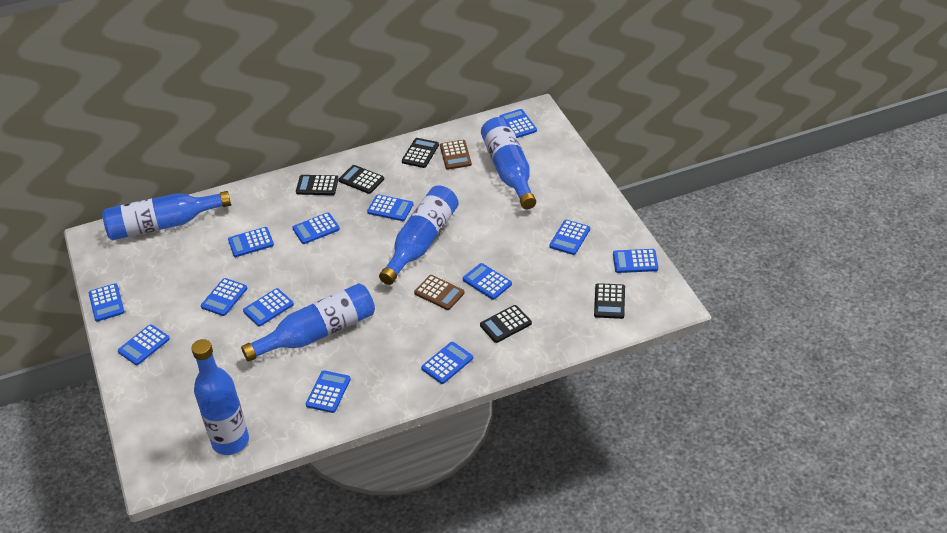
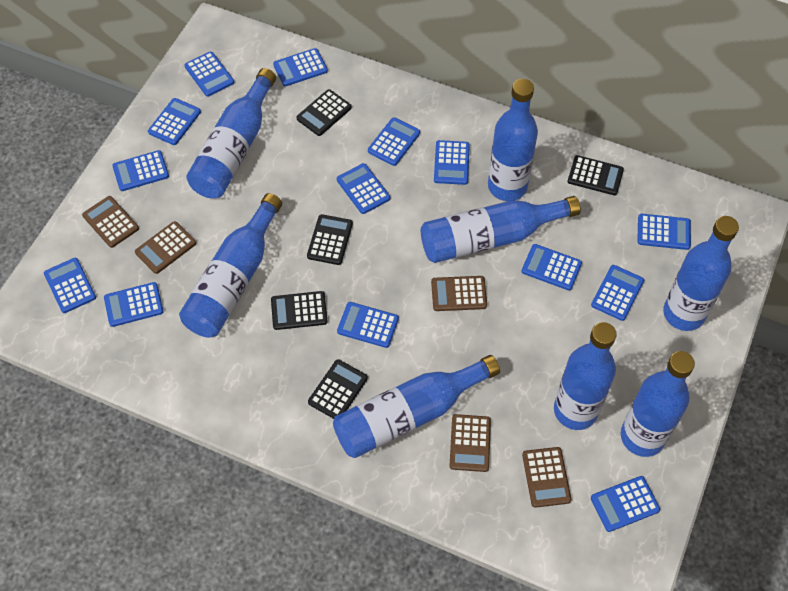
blue bottle: 5 -> 8
blue calculator: 13 -> 14
brown calculator: 2 -> 5

